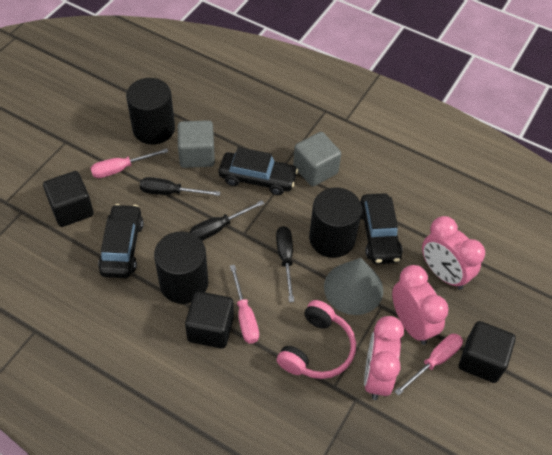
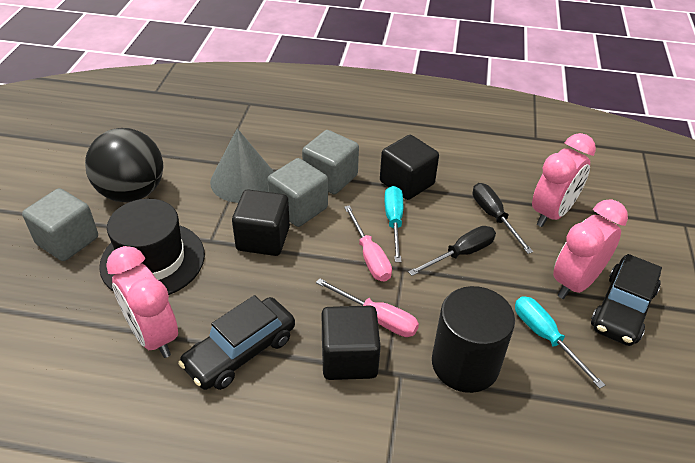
black ball: 0 -> 1
black car: 3 -> 2
black cylinder: 3 -> 1
black hat: 0 -> 1
black screwdriver: 3 -> 2
grey cube: 2 -> 3
pink headphones: 1 -> 0
pink screwdriver: 3 -> 2
turquoise screwdriver: 0 -> 2

